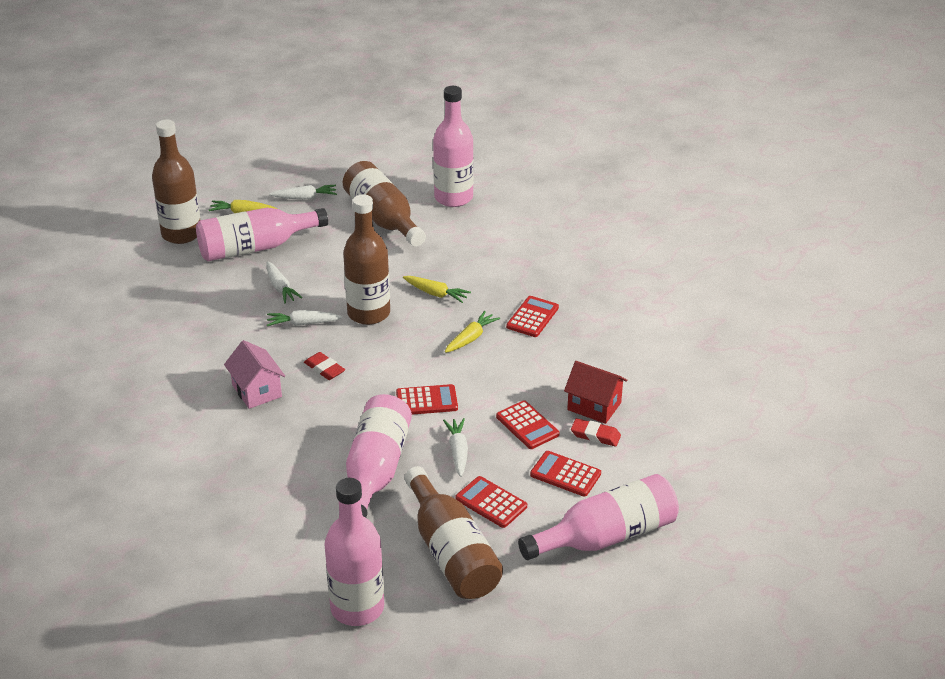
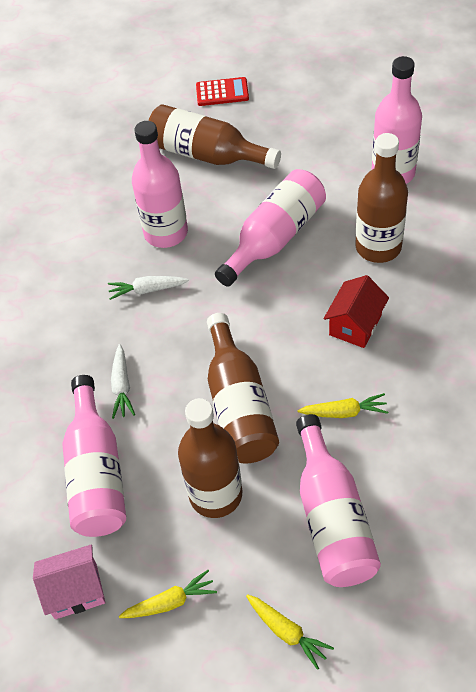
red calculator: 5 -> 1
red eraser: 2 -> 0
white carrot: 4 -> 2

